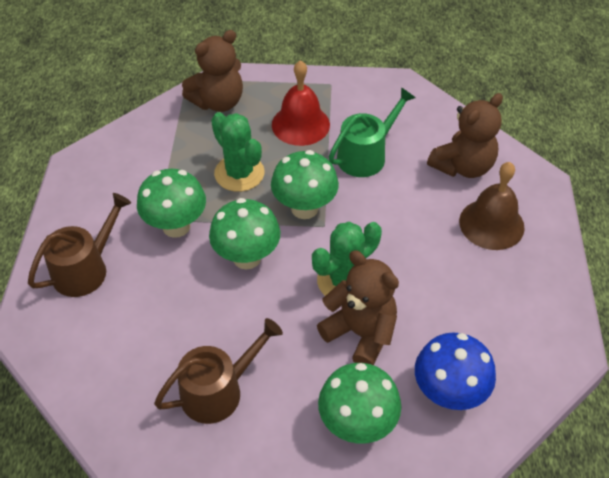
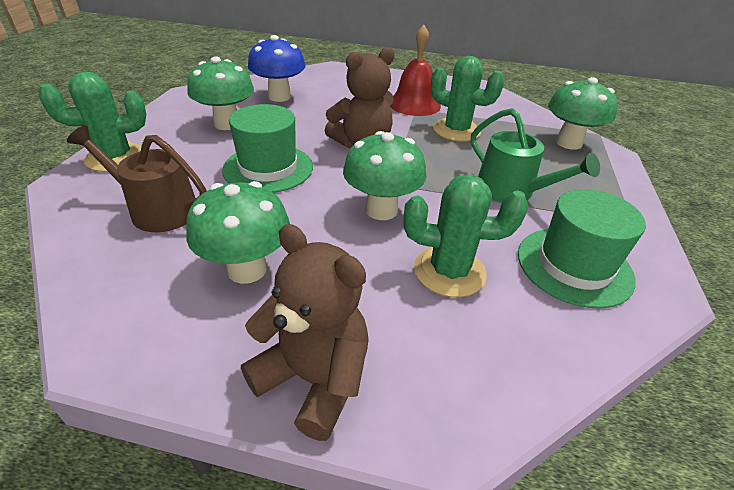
brown bell: 1 -> 0
brown teddy bear: 3 -> 2
brown watering can: 2 -> 1
green cactus: 2 -> 3
green hat: 0 -> 2

